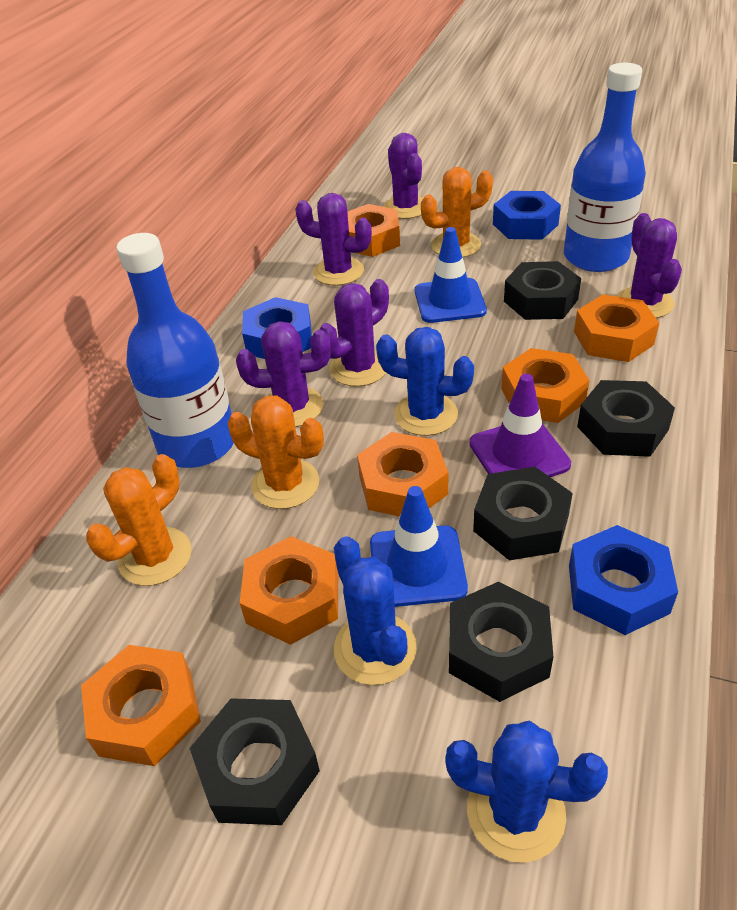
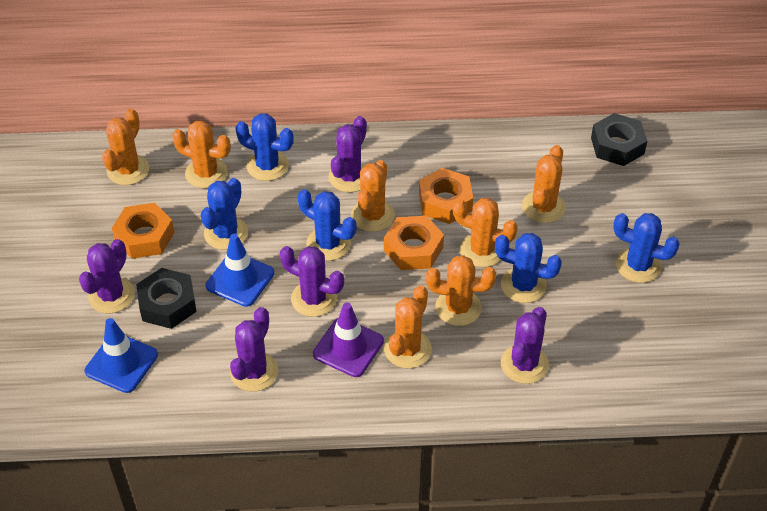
black nut: 5 -> 2
blue bottle: 2 -> 0
blue cactus: 3 -> 5
blue nut: 3 -> 0
orange cactus: 3 -> 7
orange nut: 6 -> 3

